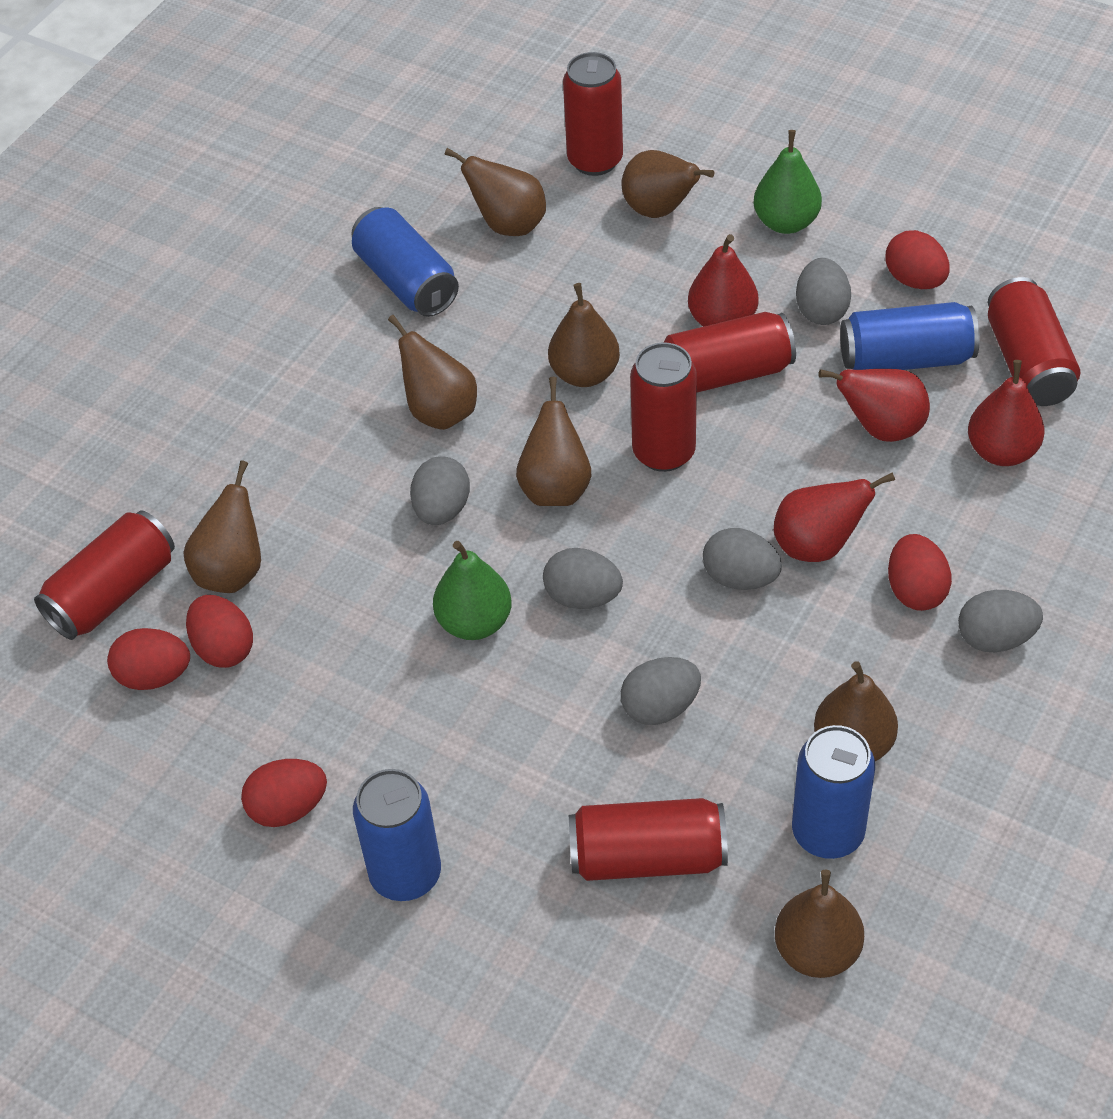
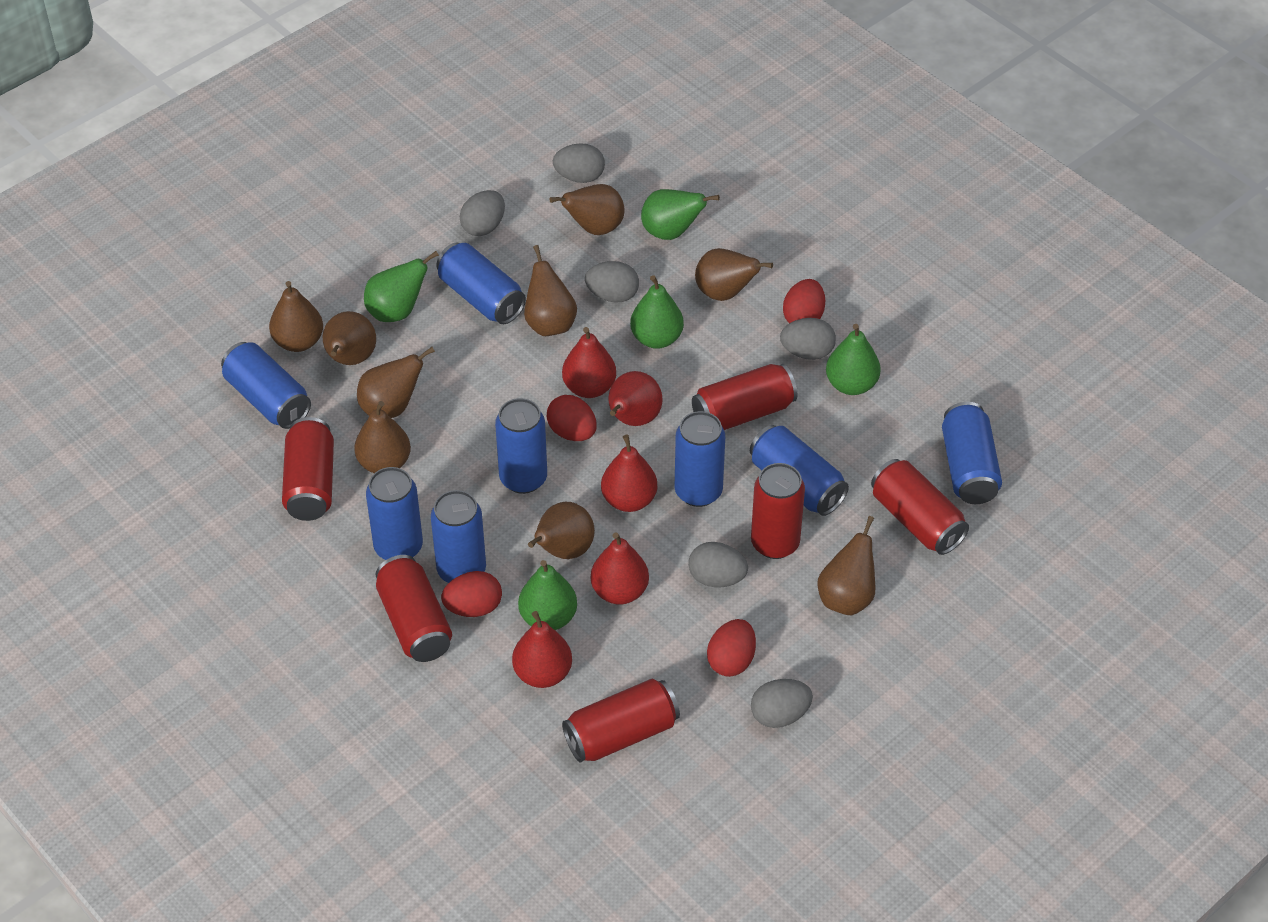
blue can: 4 -> 8
brown pear: 8 -> 9
green pear: 2 -> 5
red egg: 5 -> 4
red pear: 4 -> 5

